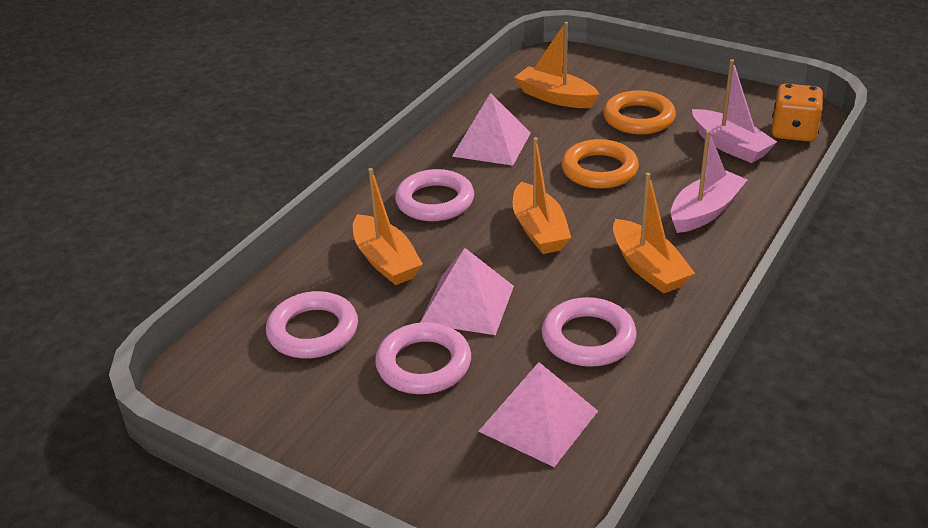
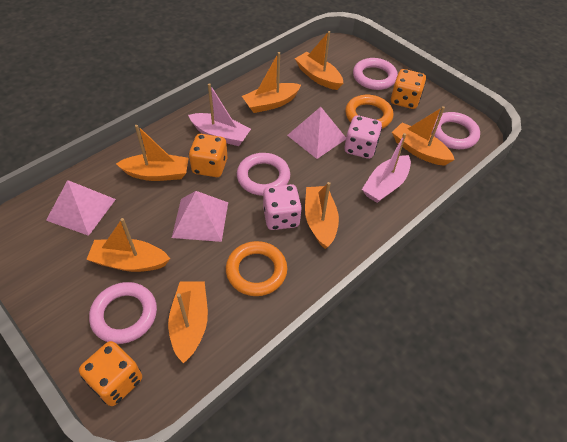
orange boat: 4 -> 7
orange dice: 1 -> 3
pink dice: 0 -> 2

